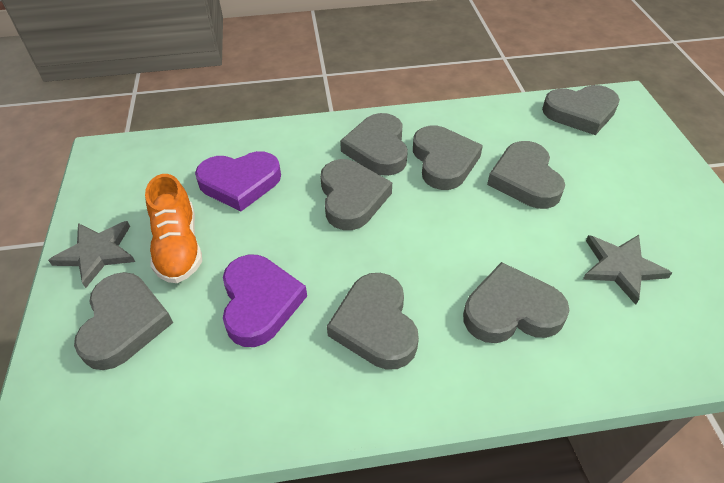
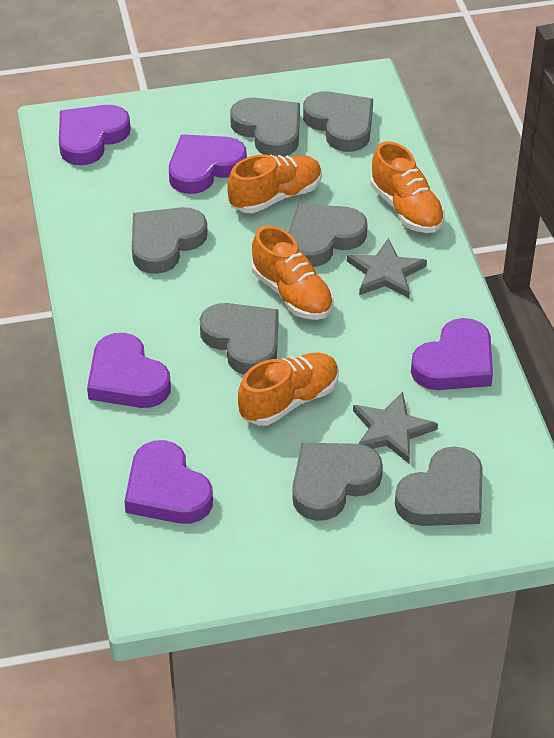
grey heart: 8 -> 7
orange shoe: 1 -> 4
purple heart: 2 -> 5

